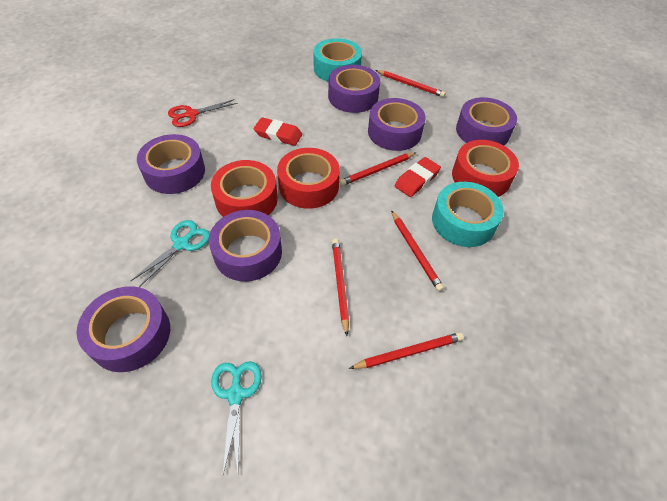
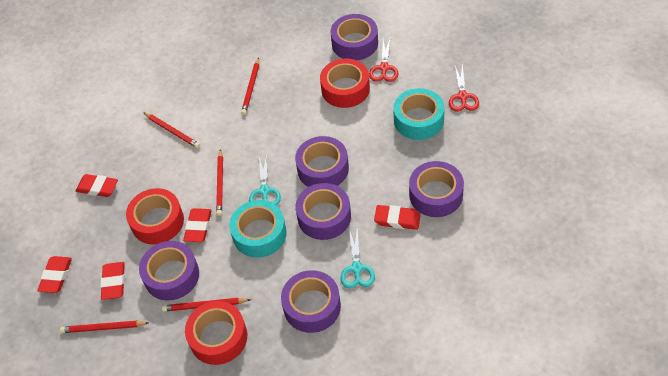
red eraser: 2 -> 5
red scissors: 1 -> 2

